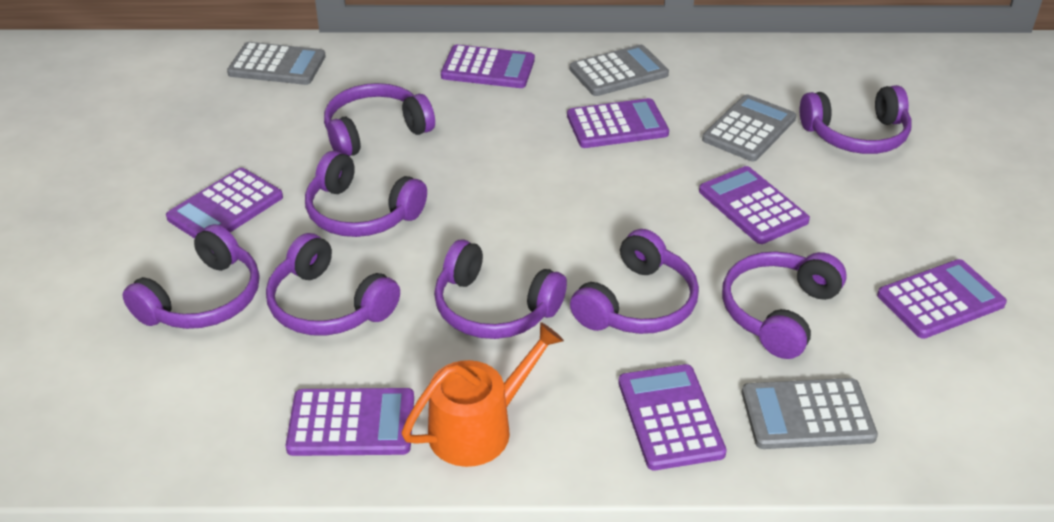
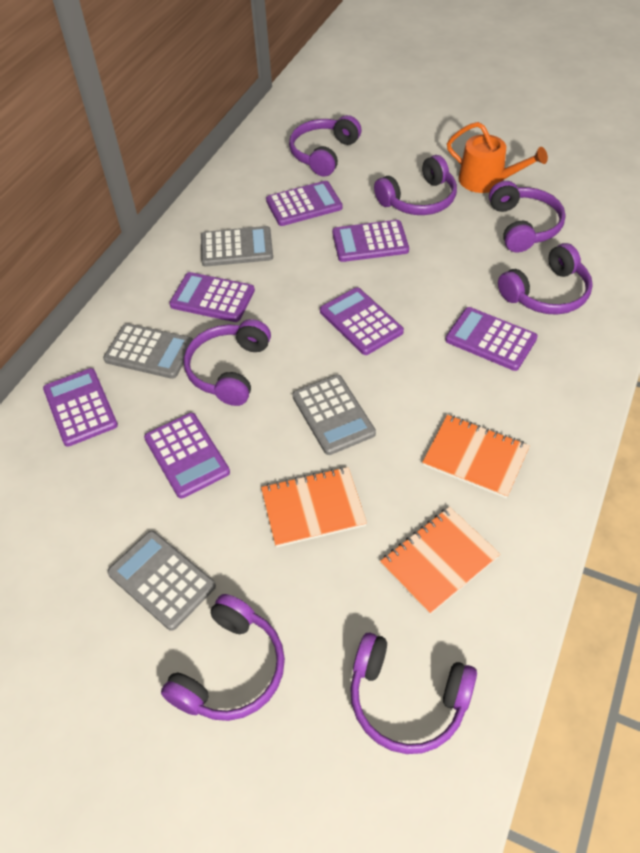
orange notebook: 0 -> 3
purple headphones: 8 -> 7

